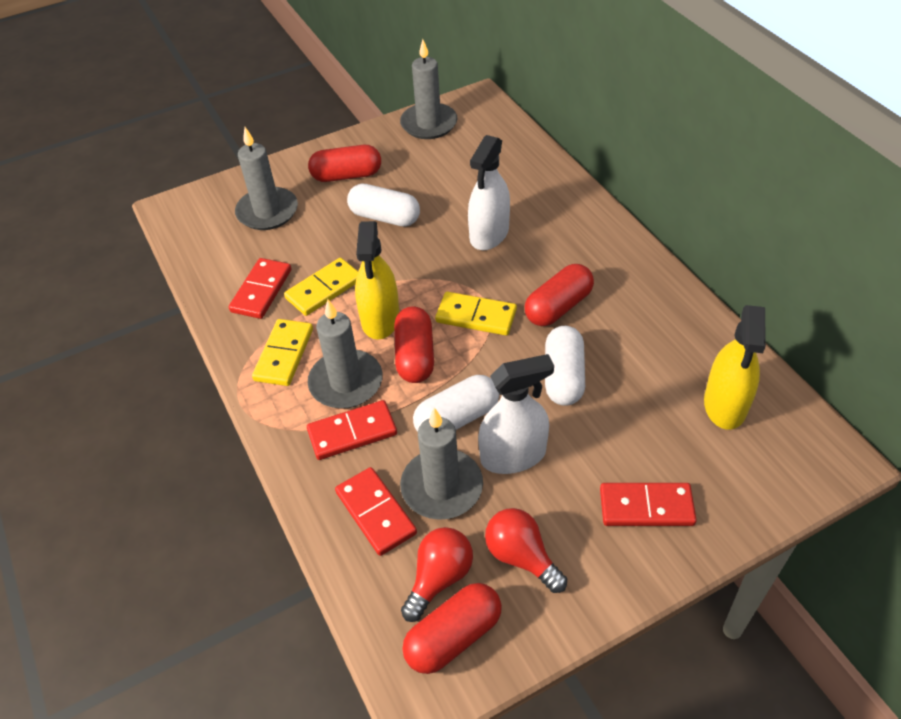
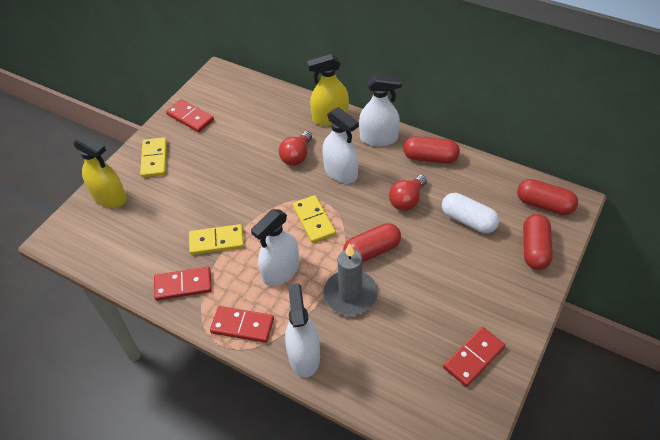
grey candle: 4 -> 1
white capsule: 3 -> 1
white spray bottle: 2 -> 4

